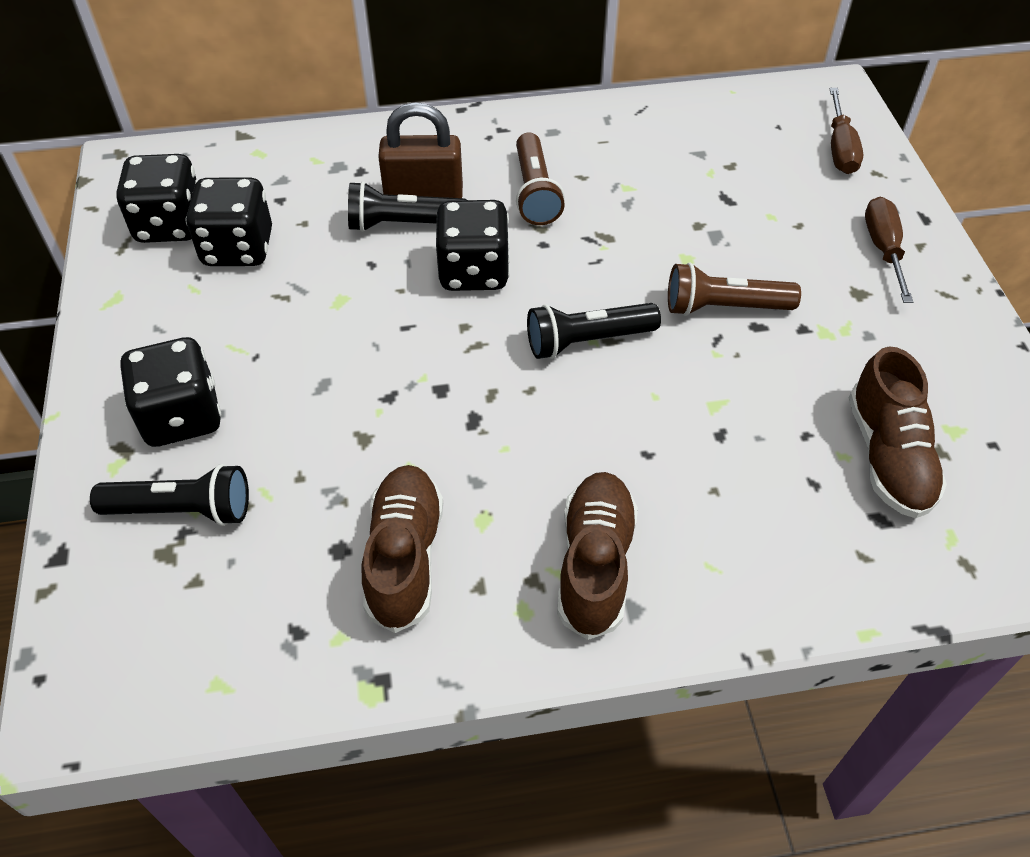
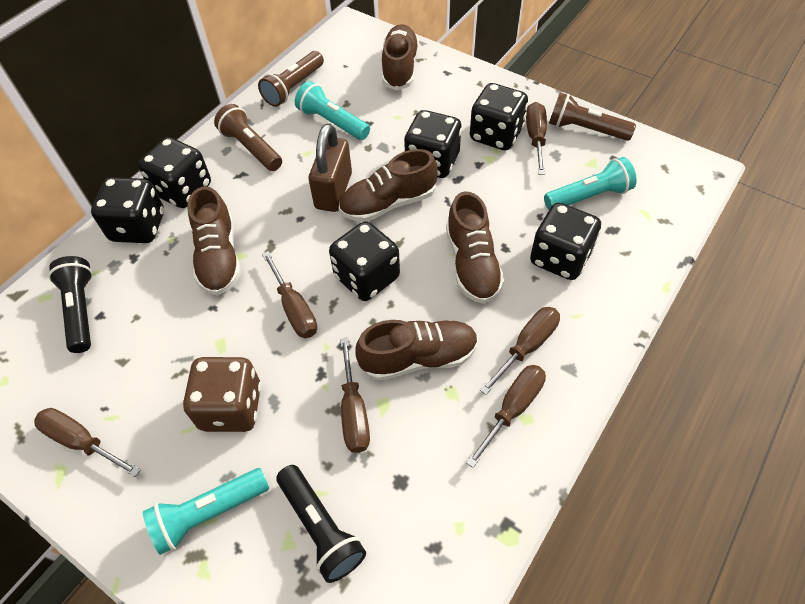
black dice: 4 -> 6
black flashlight: 3 -> 2
brown dice: 0 -> 1
brown flashlight: 2 -> 3
brown screwdriver: 2 -> 6
brown shoe: 3 -> 5
turquoise flashlight: 0 -> 3

